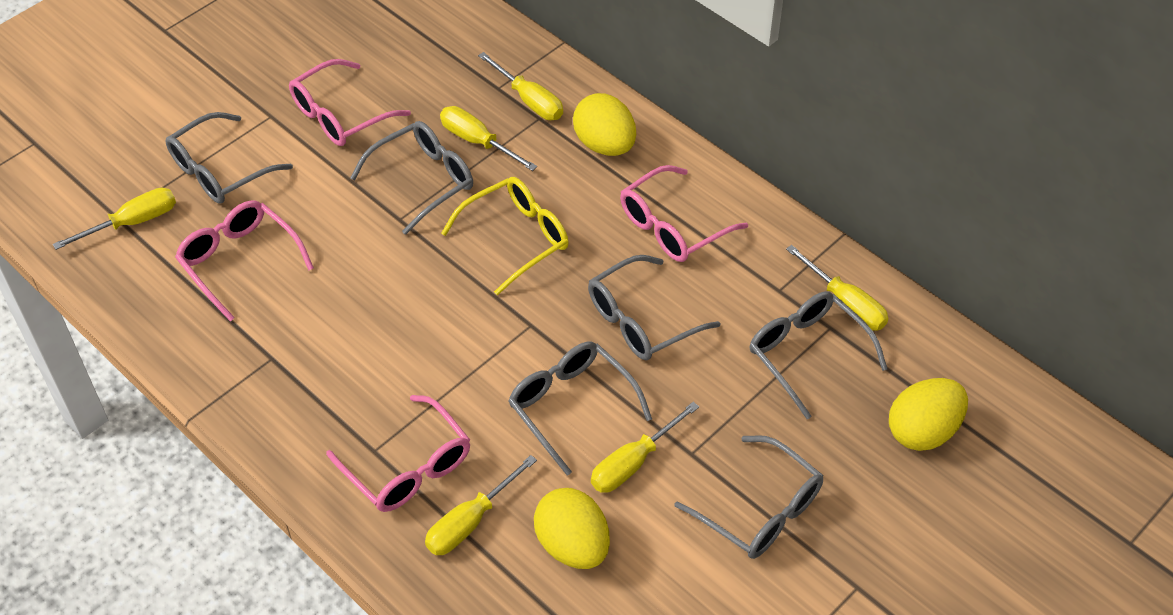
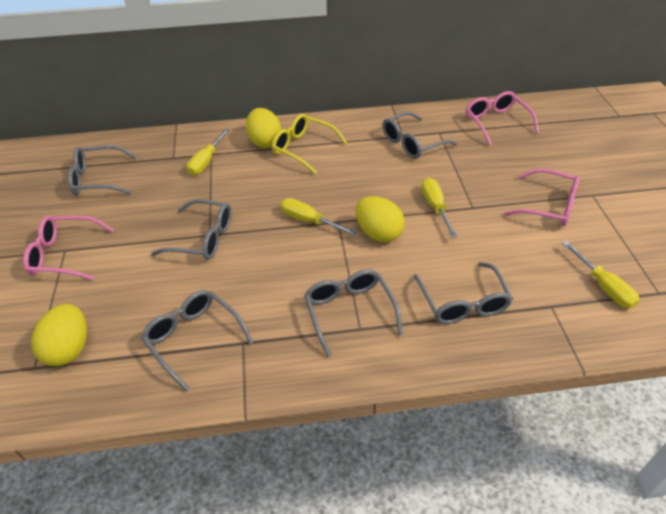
pink glasses: 4 -> 3
yellow screwdriver: 6 -> 4

